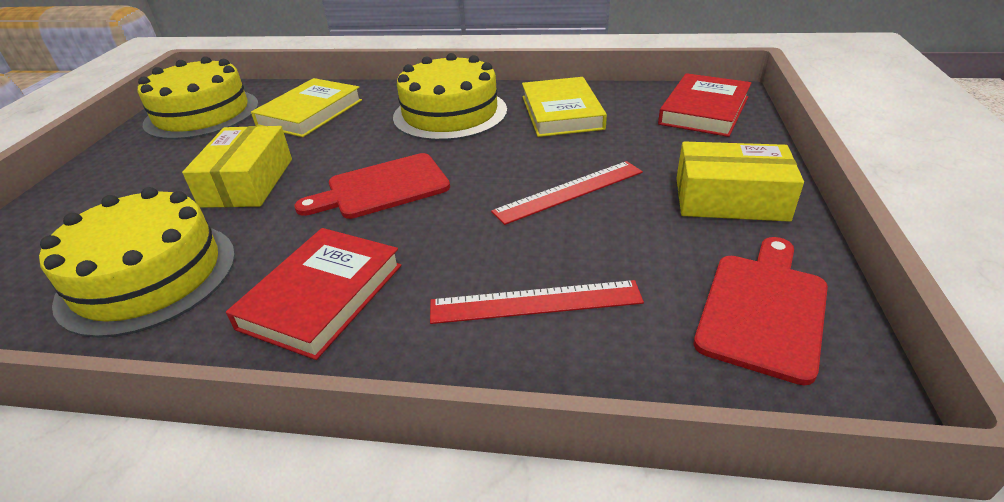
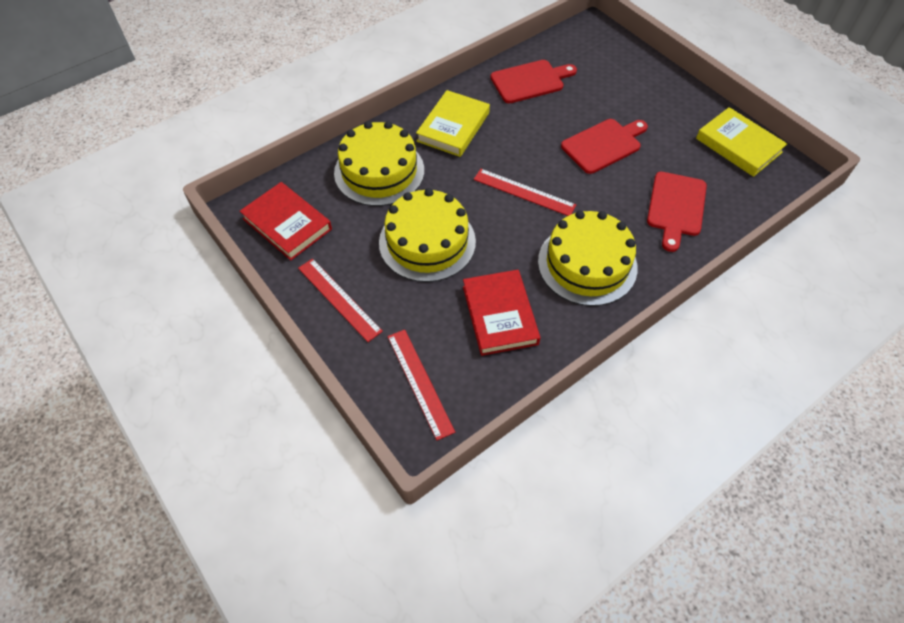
red cutting board: 2 -> 3
red ruler: 2 -> 3
yellow box: 2 -> 0

